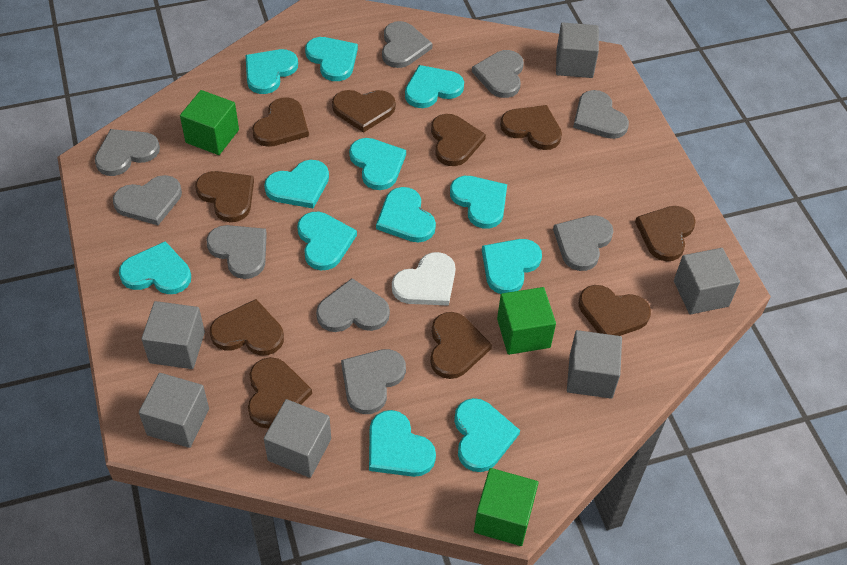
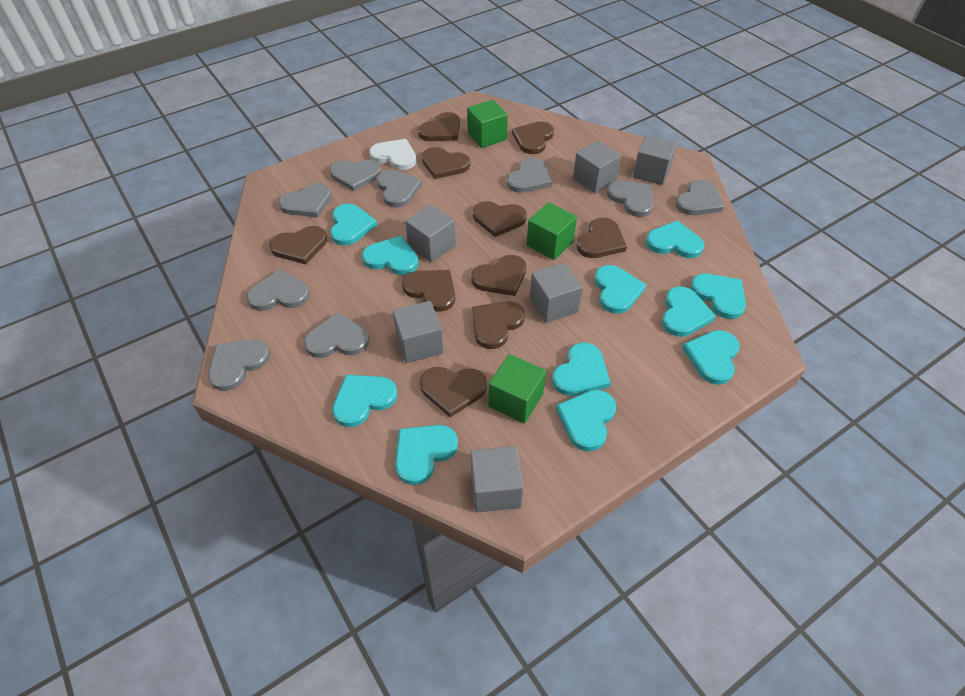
turquoise heart: 12 -> 11

